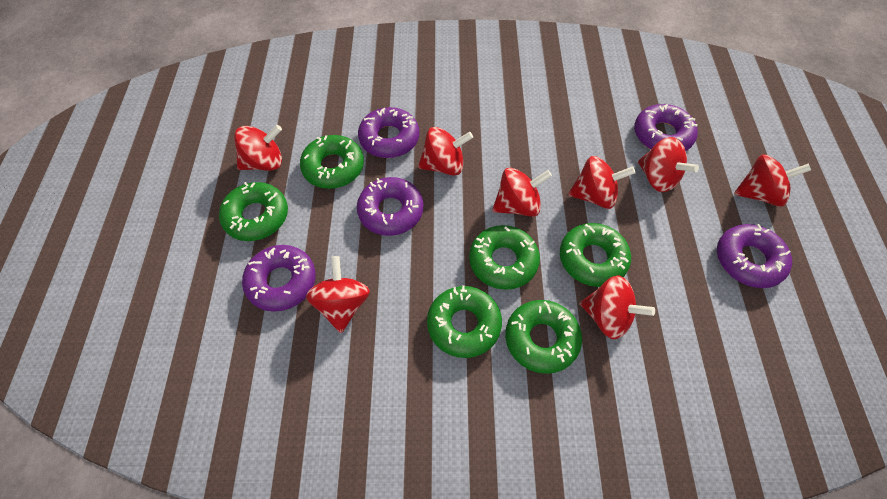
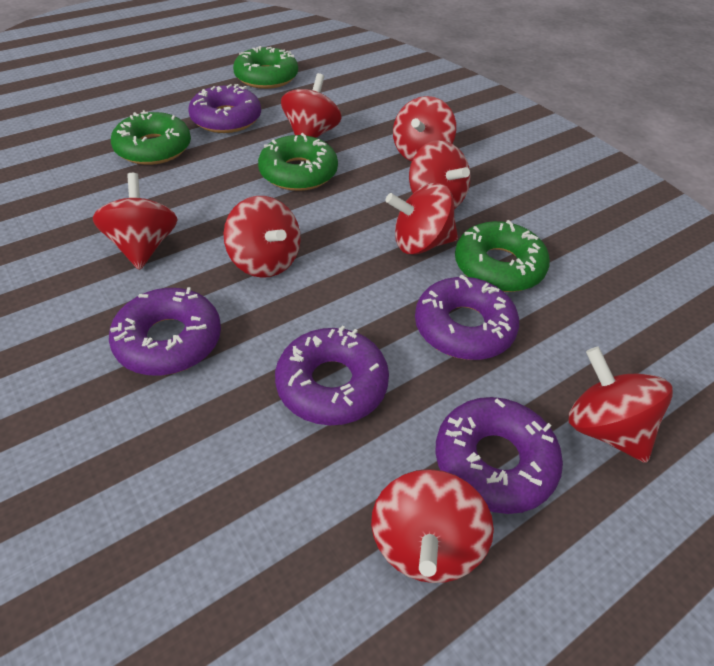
green donut: 6 -> 4

